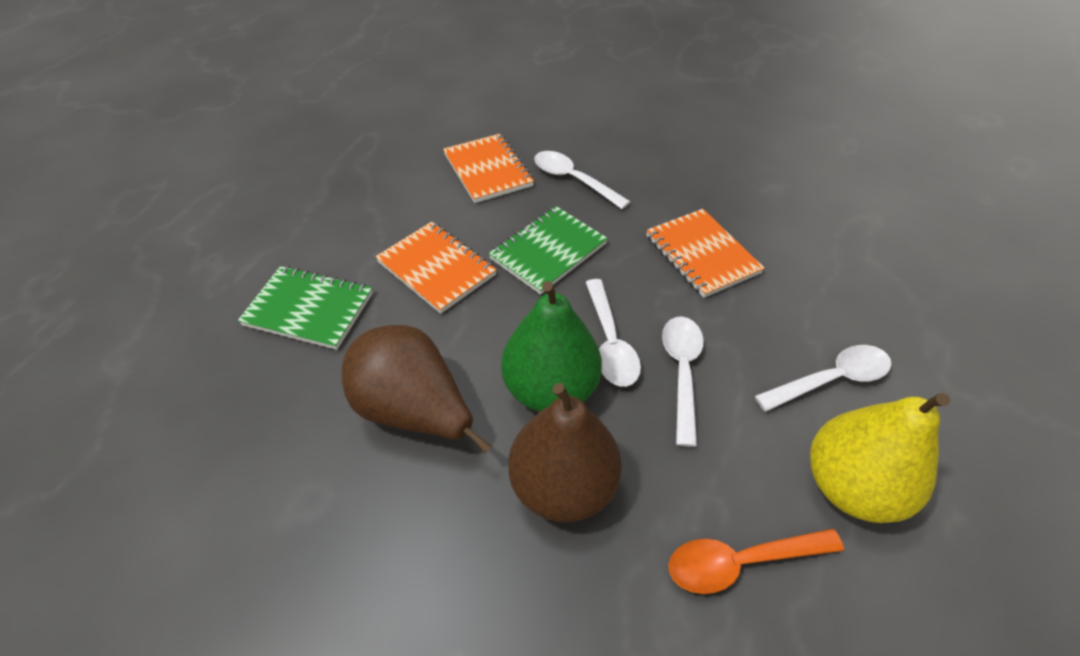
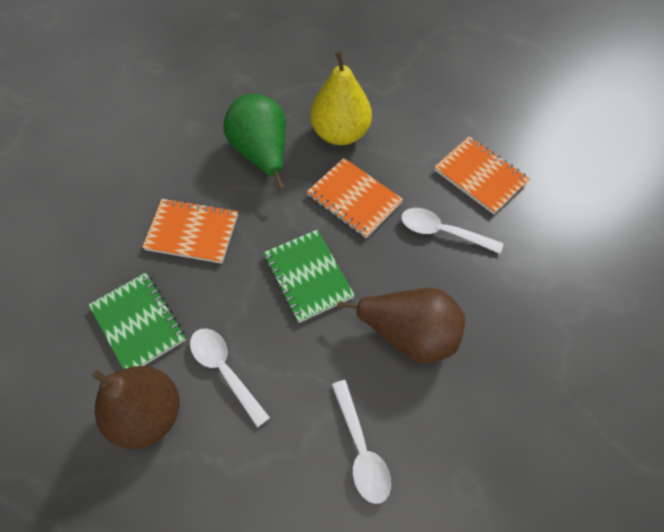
orange spoon: 1 -> 0
white spoon: 4 -> 3

